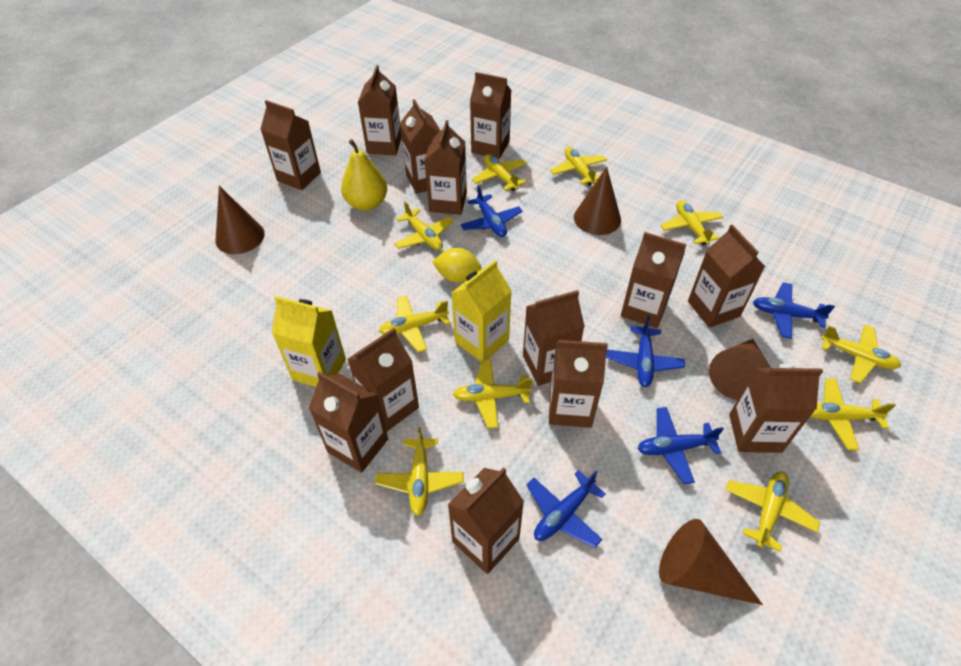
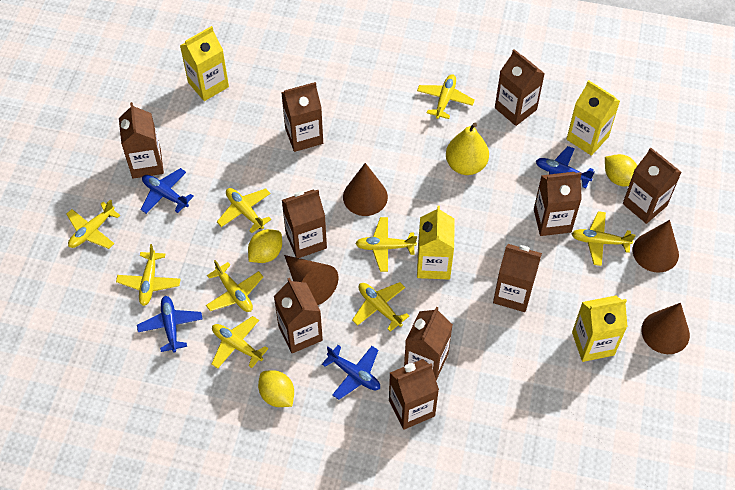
blue plane: 5 -> 4
brown carton: 13 -> 10
yellow carton: 2 -> 4
yellow lemon: 1 -> 3
yellow plane: 10 -> 9

